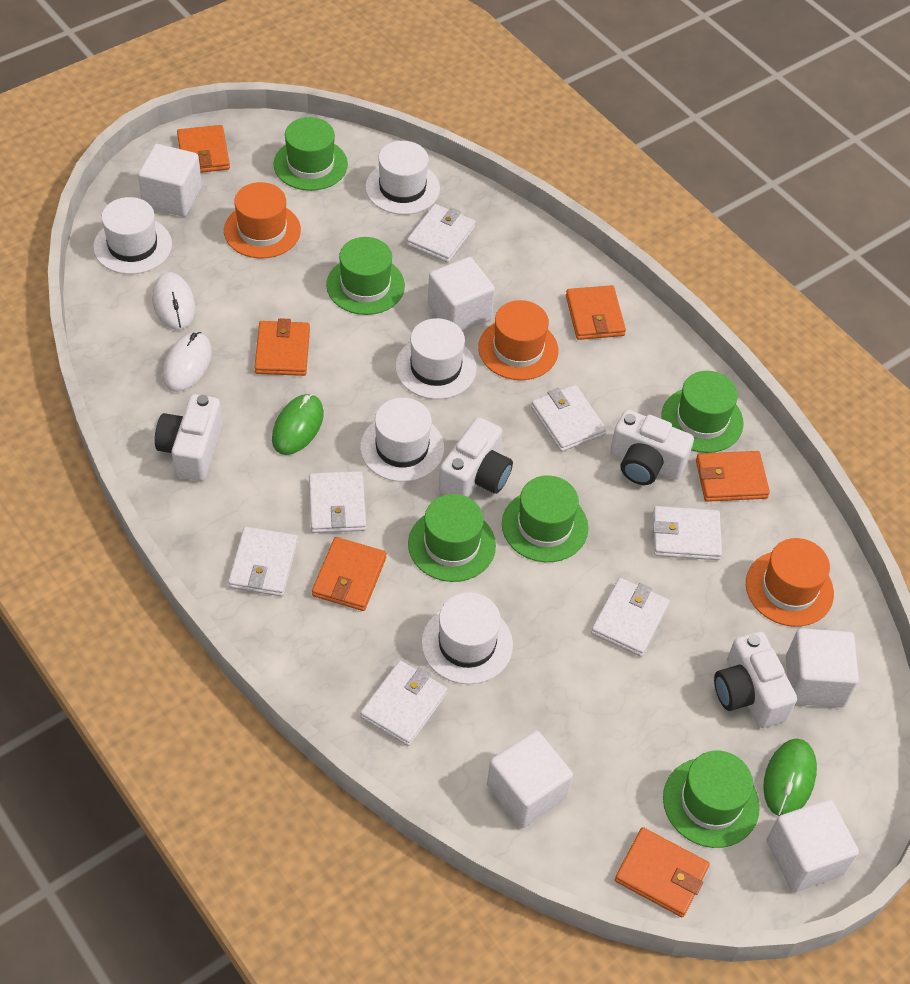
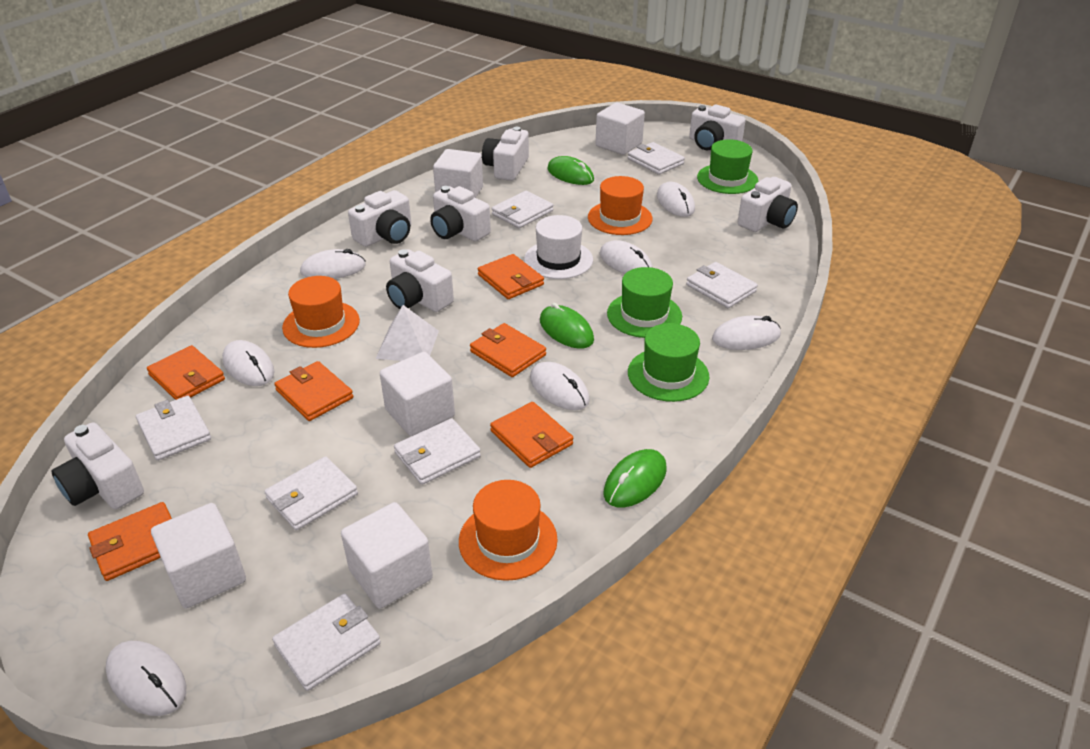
green hat: 6 -> 3
green mouse: 2 -> 3
white camera: 4 -> 7
white hat: 5 -> 1
white mouse: 2 -> 7
white pyramid: 0 -> 1

